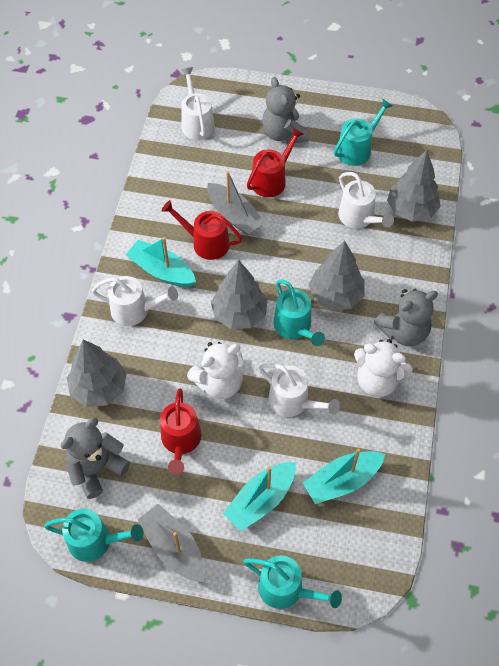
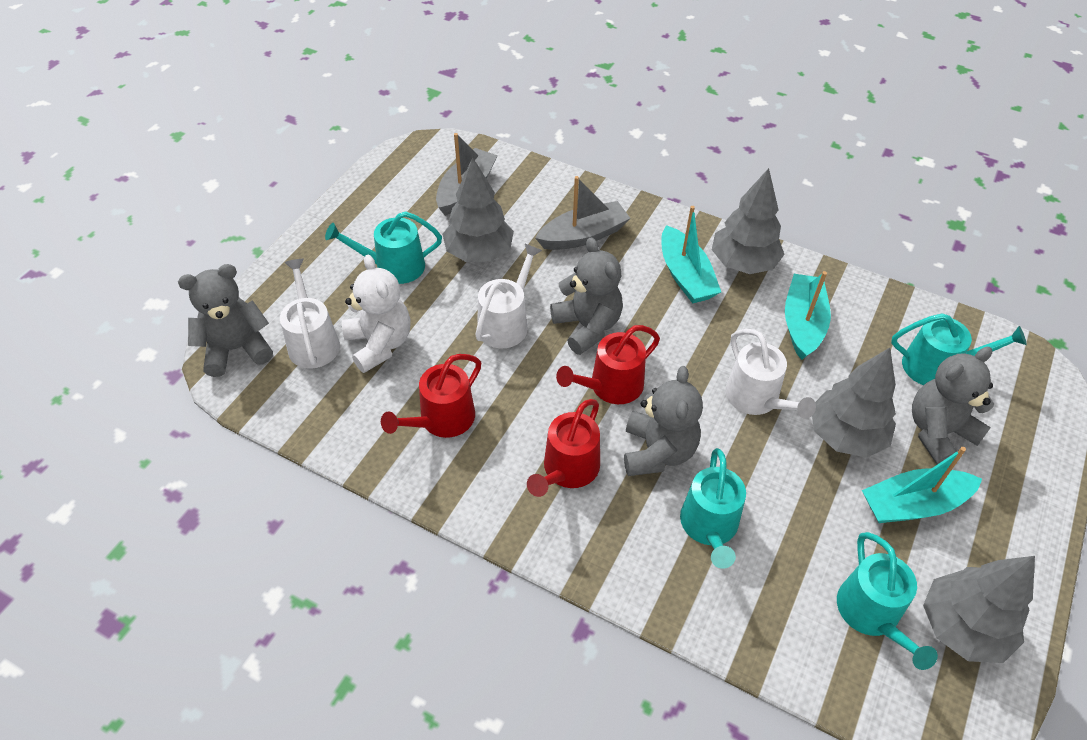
grey teddy bear: 3 -> 4
white teddy bear: 2 -> 1
white watering can: 4 -> 3

